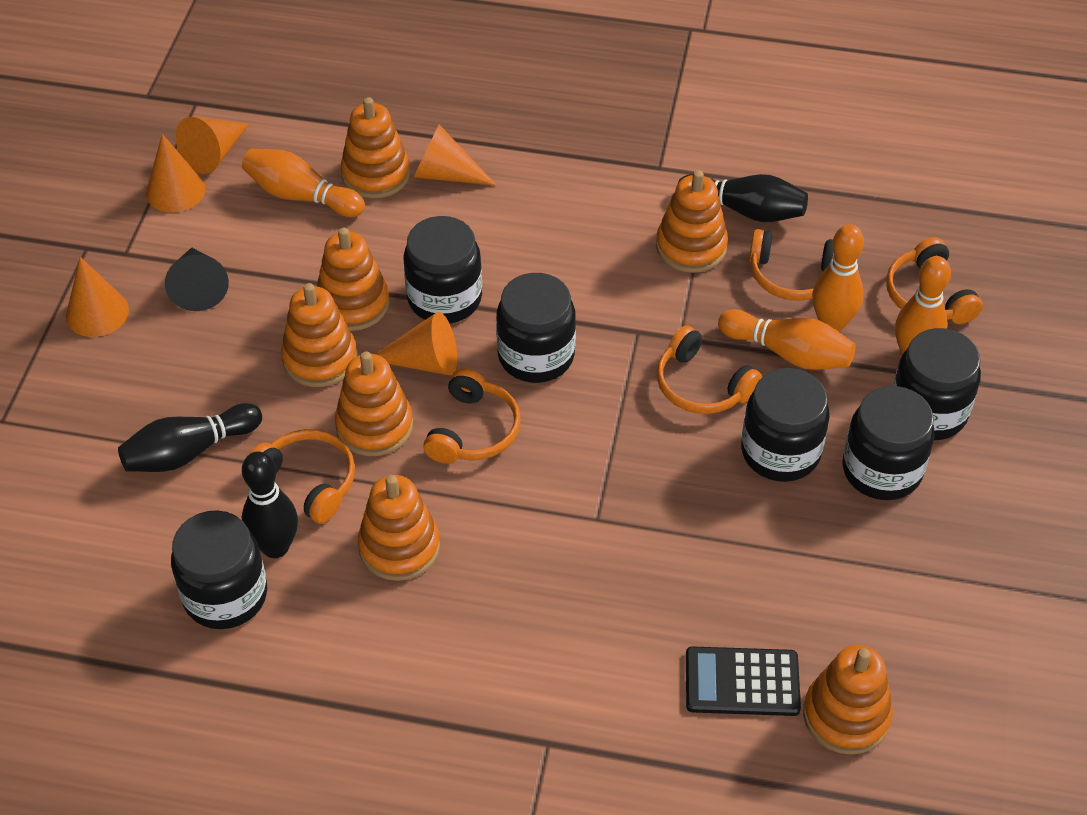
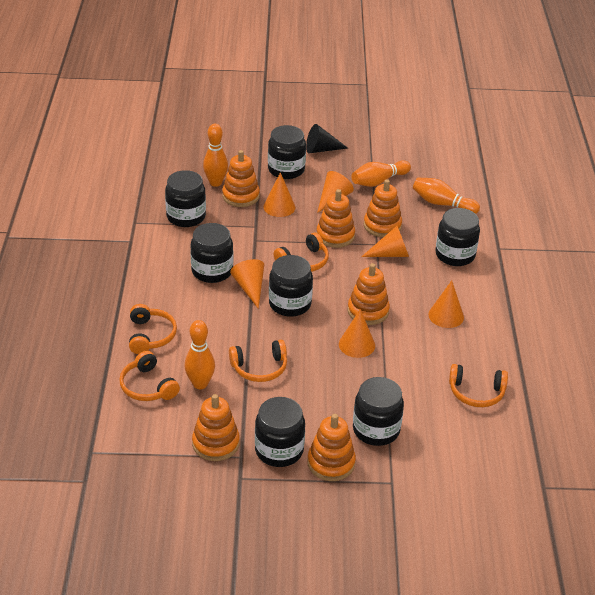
black bowling pin: 3 -> 0
black calculator: 1 -> 0
black jar: 6 -> 7
orange cone: 5 -> 6
orange stacking toy: 7 -> 6

